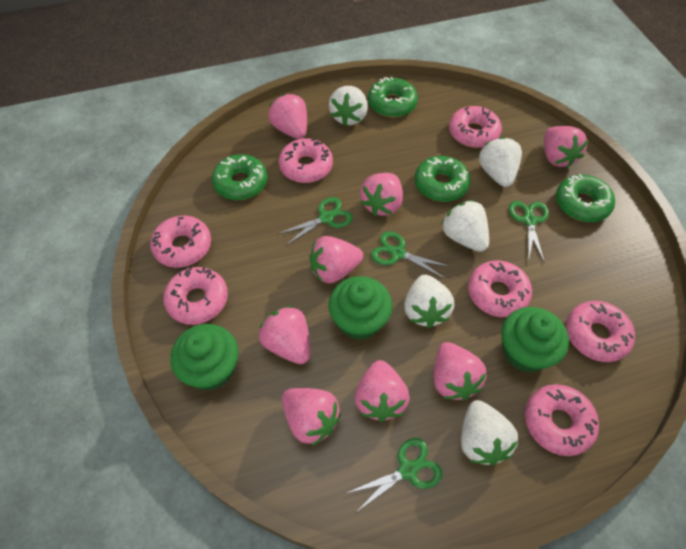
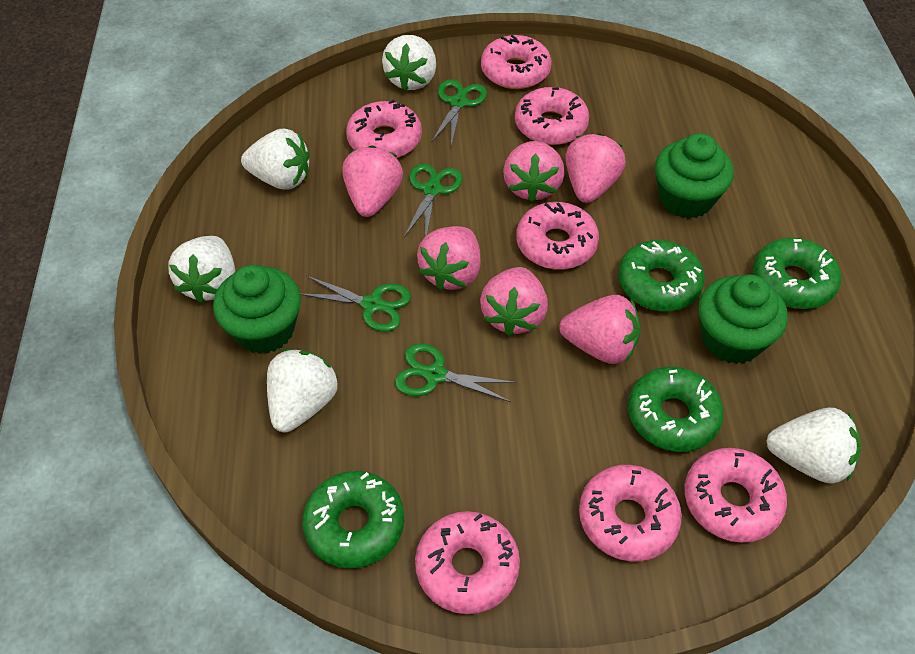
pink strawberry: 8 -> 6

